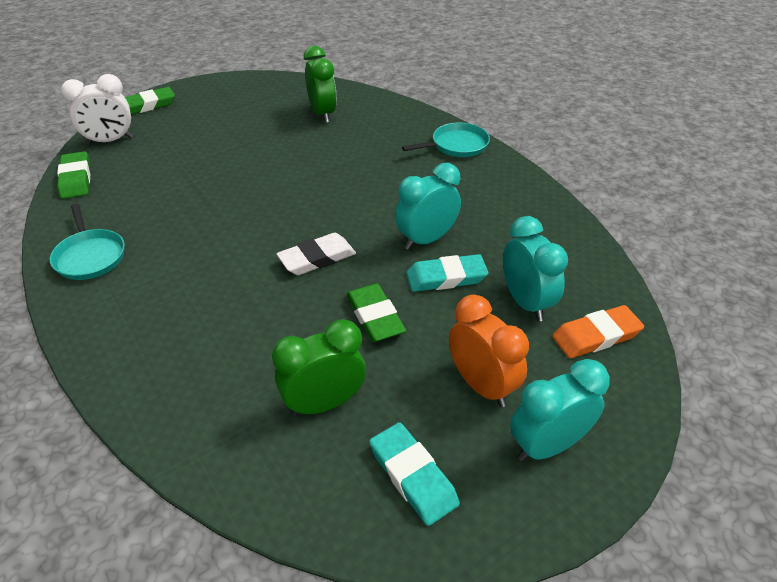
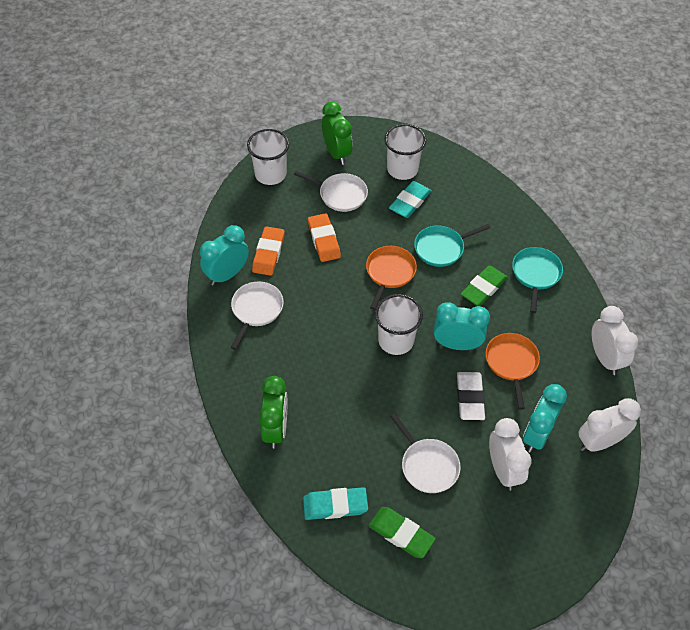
green eraser: 3 -> 2
orange clock: 1 -> 0
orange eraser: 1 -> 2
orange pan: 0 -> 2
white clock: 1 -> 3
white cup: 0 -> 3
white pan: 0 -> 3

